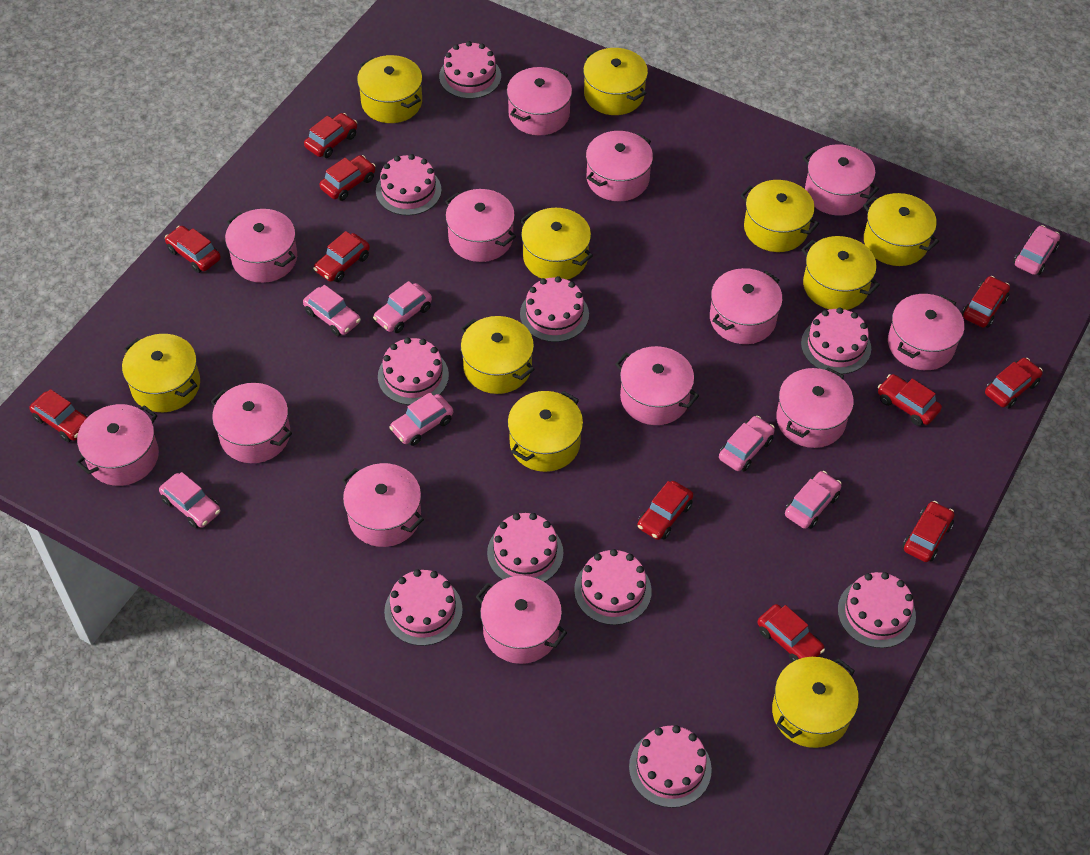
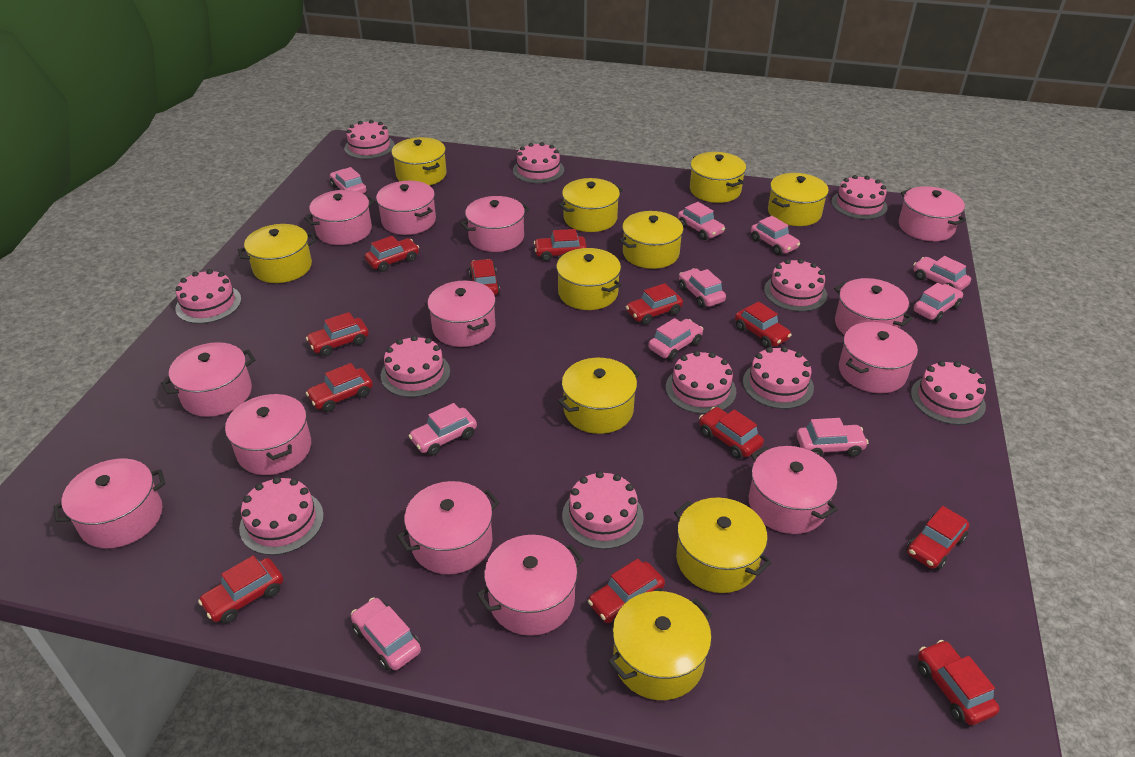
pink cake: 10 -> 11
pink car: 7 -> 10
red car: 11 -> 12

